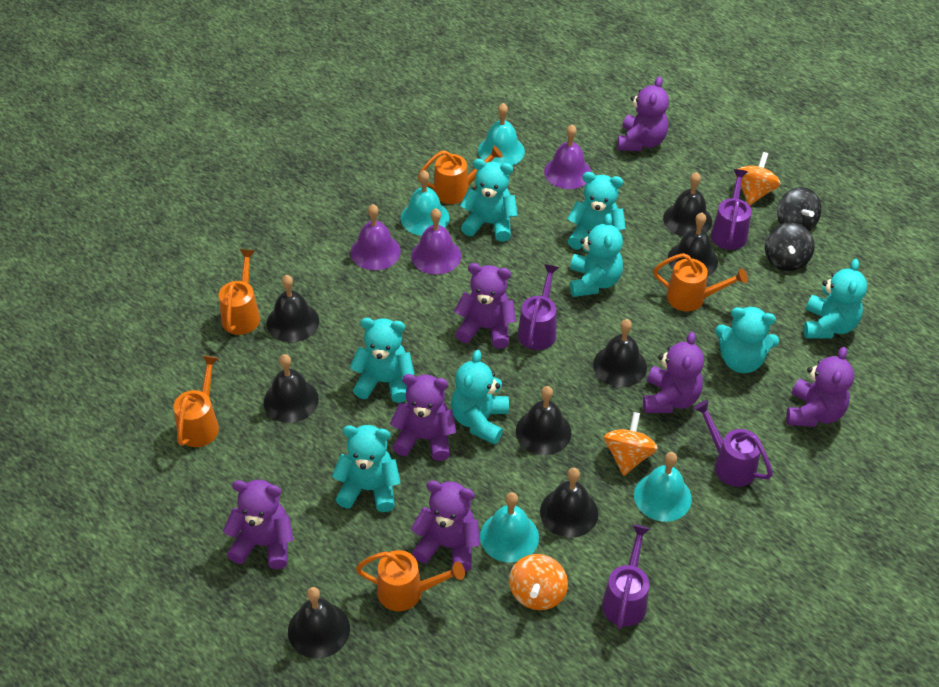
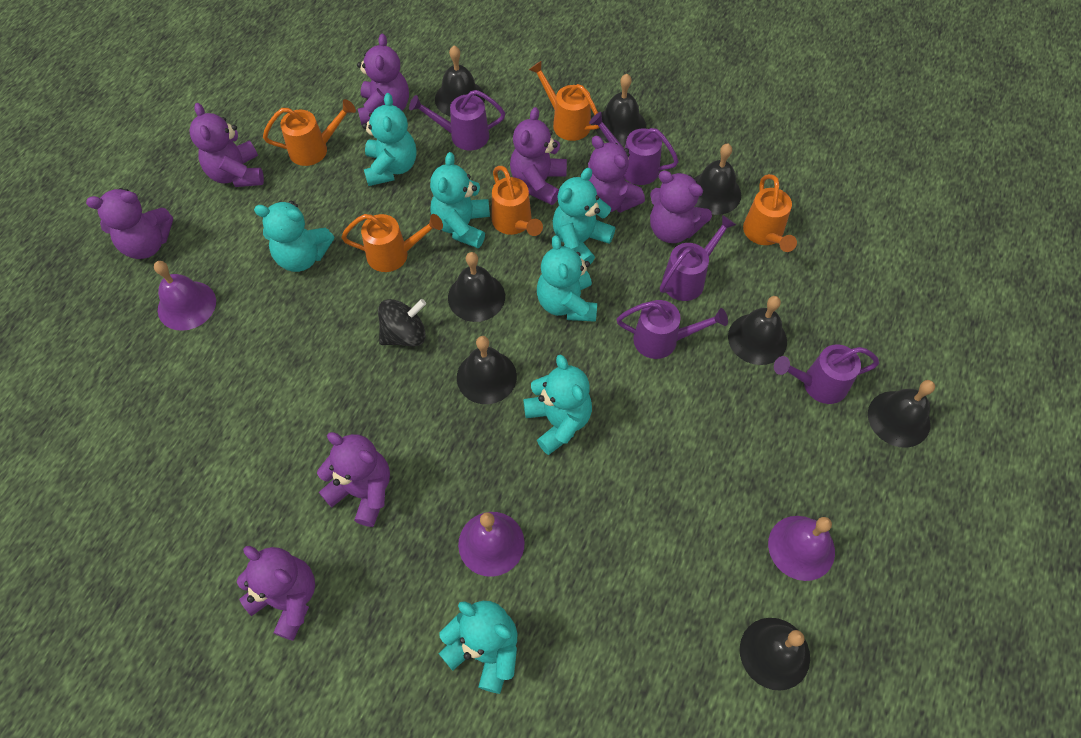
black spinning top: 2 -> 1
orange spinning top: 3 -> 0
purple teddy bear: 7 -> 8
purple watering can: 4 -> 5
turquoise bell: 4 -> 0
turquoise teddy bear: 8 -> 7

